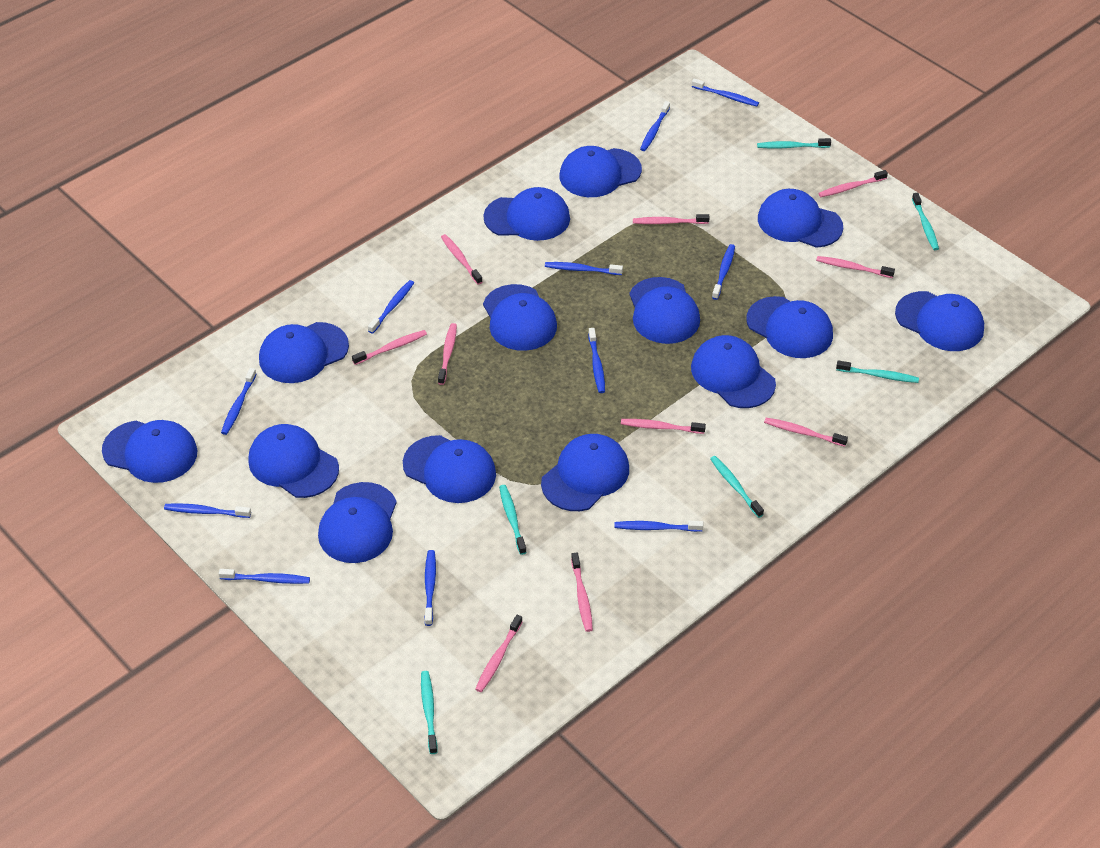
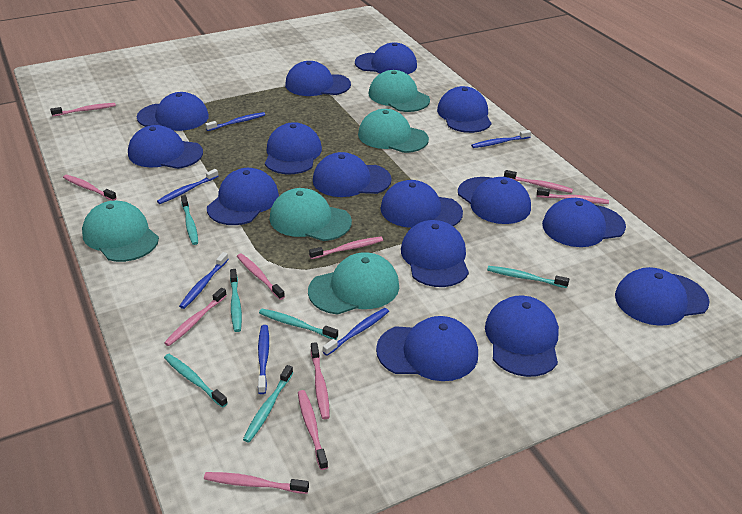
blue cap: 14 -> 15
blue toothbrush: 11 -> 6
turquoise cap: 0 -> 5

